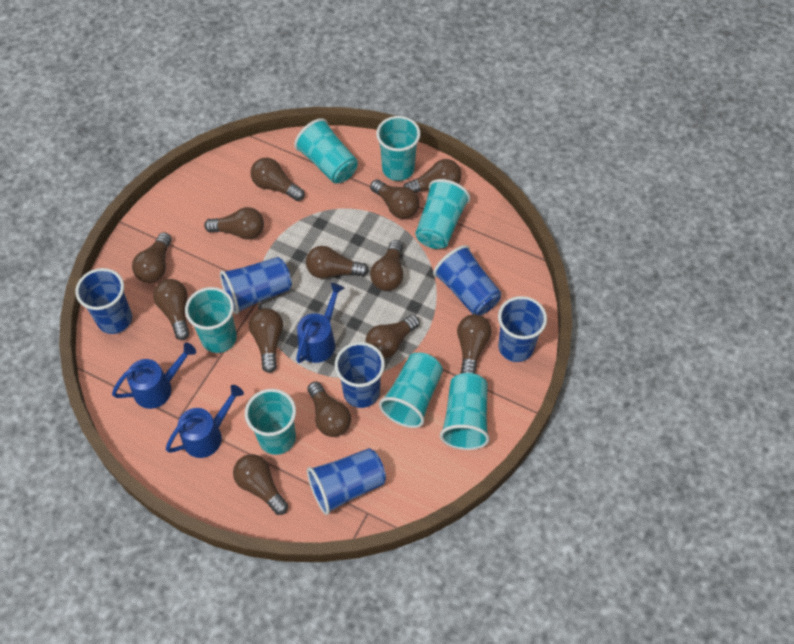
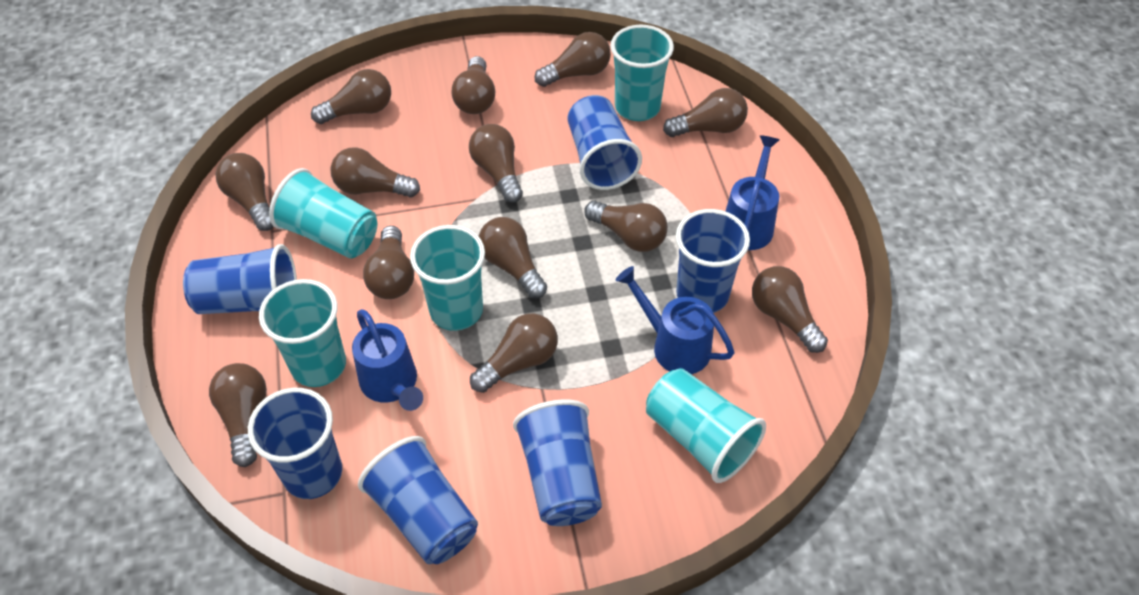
turquoise cup: 7 -> 5

